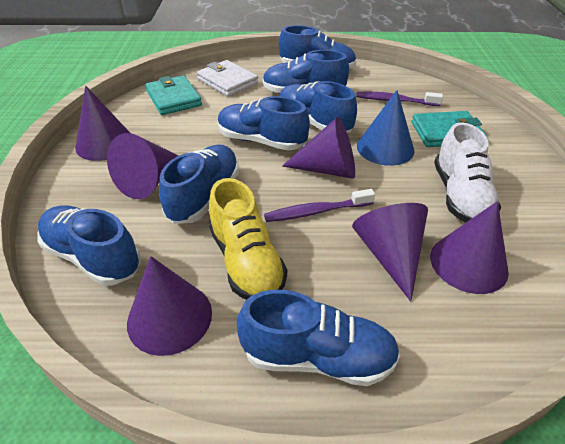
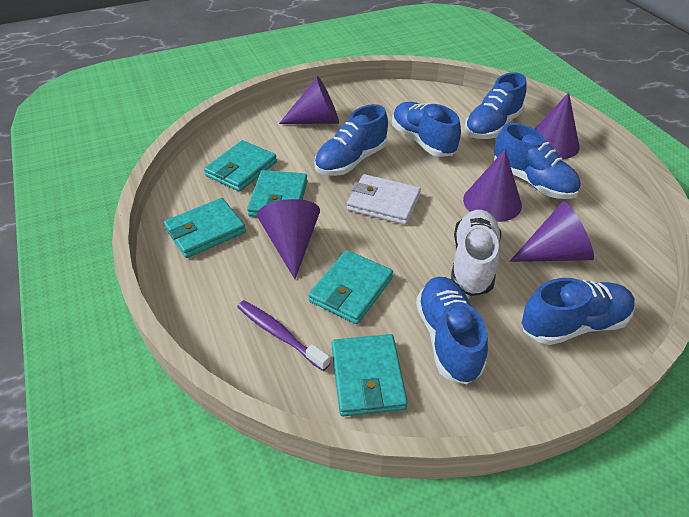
blue cone: 1 -> 0
blue shoe: 7 -> 6
purple cone: 6 -> 5
purple toothbrush: 2 -> 1
turquoise wallet: 2 -> 5
yellow shoe: 1 -> 0

